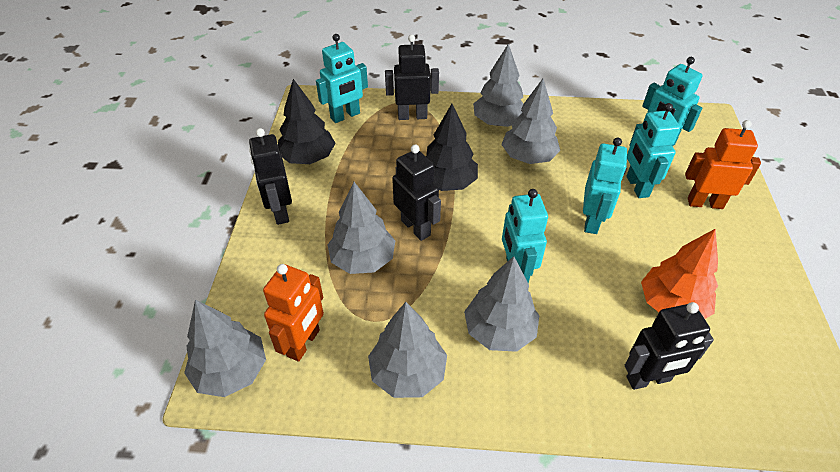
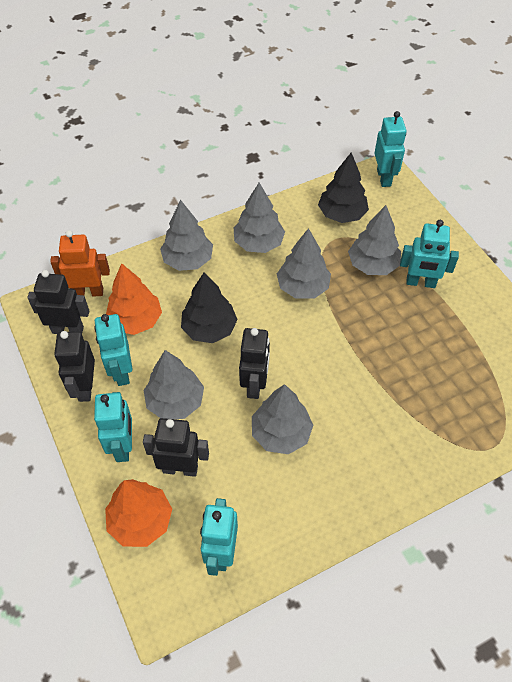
orange robot: 2 -> 1
orange tree: 1 -> 2

